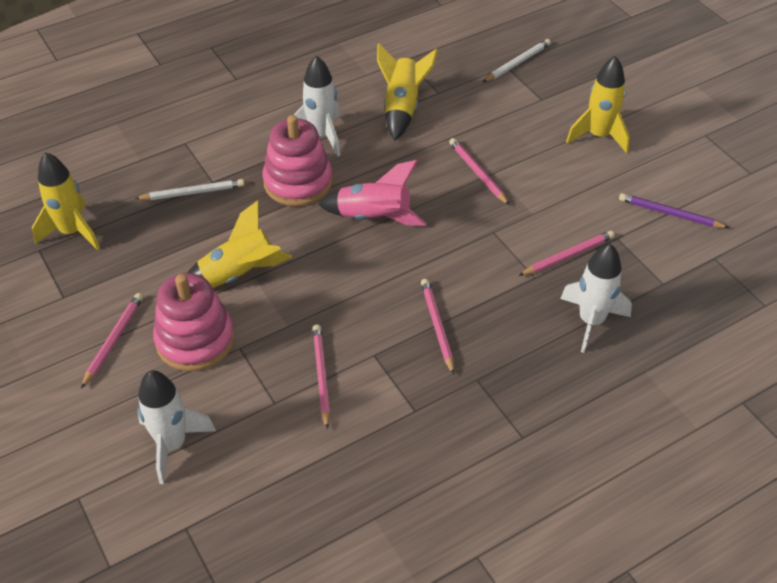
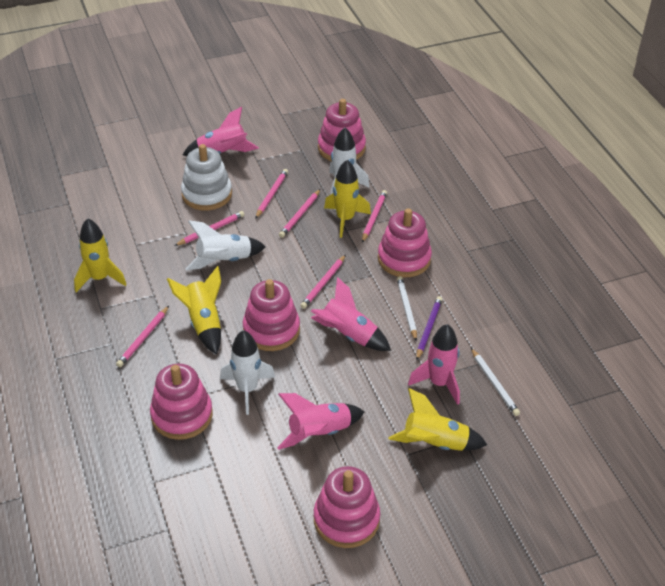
pink pencil: 5 -> 6
pink rocket: 1 -> 4
pink stacking toy: 2 -> 5
white stacking toy: 0 -> 1

